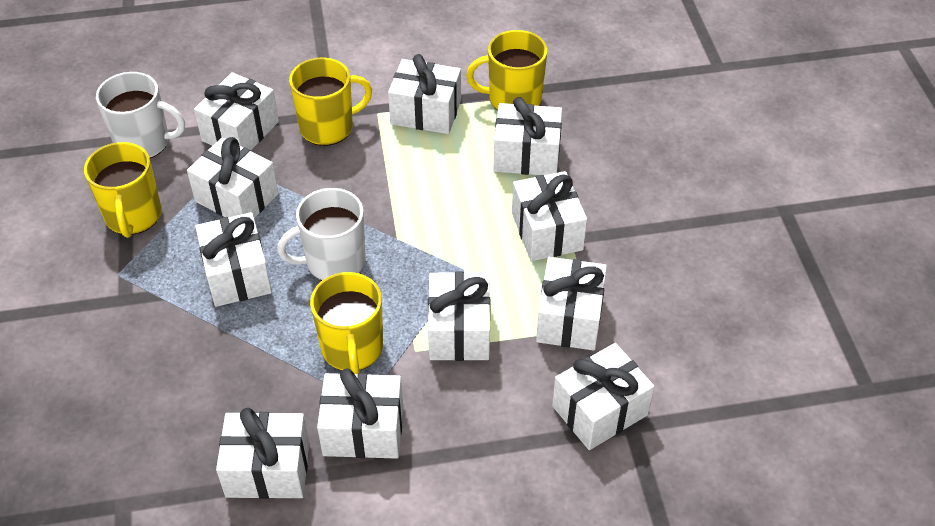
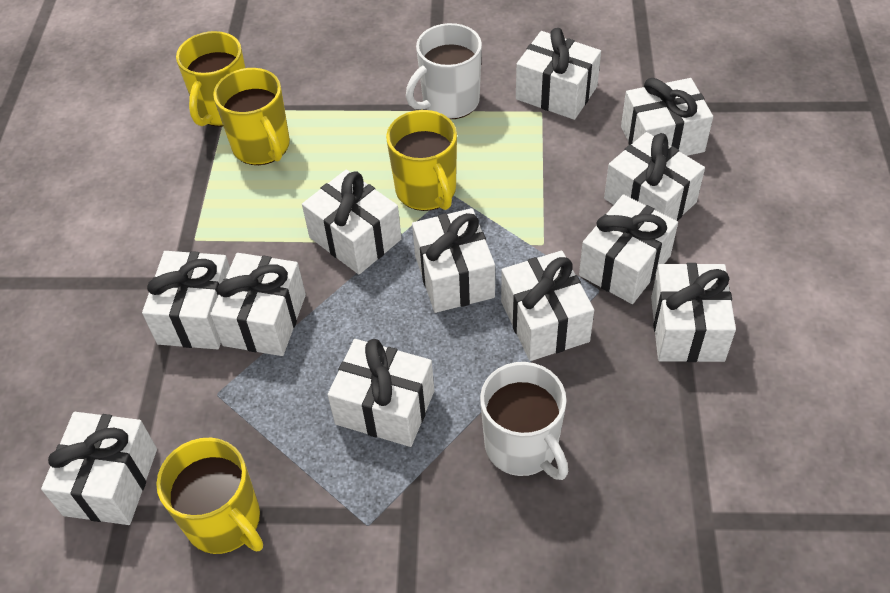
white gift: 11 -> 12

